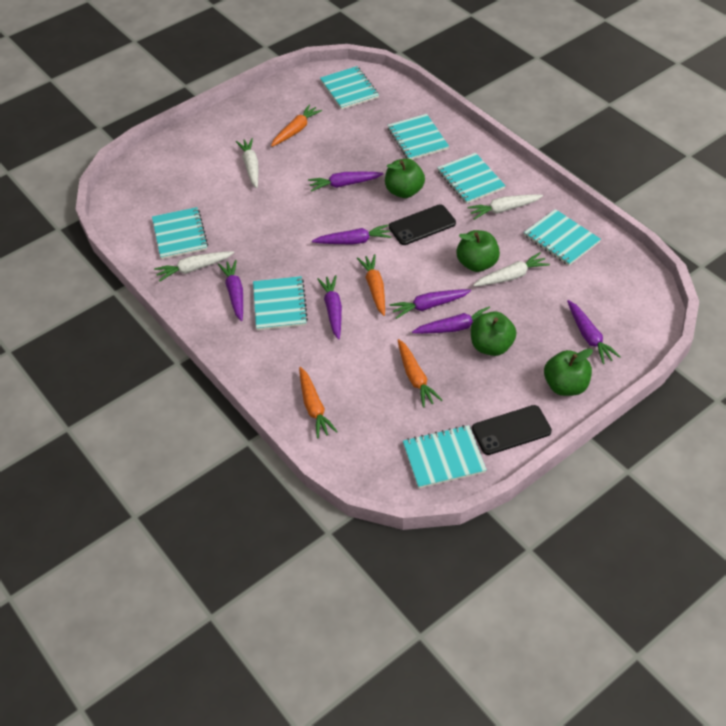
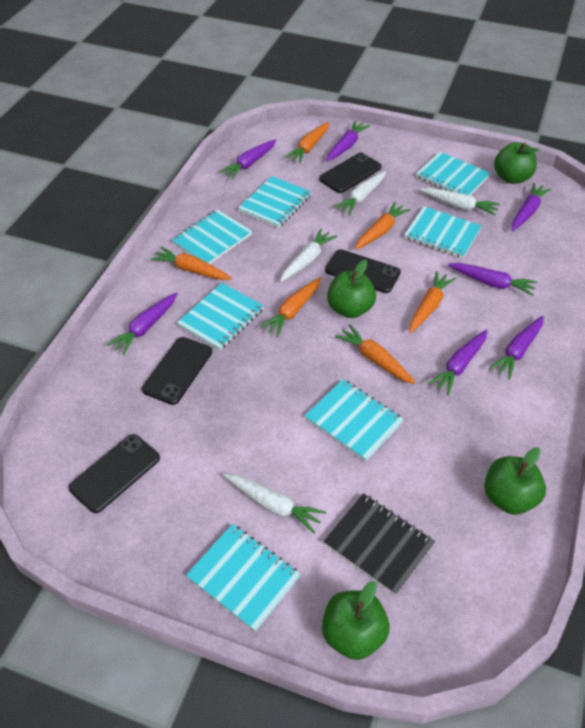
black notebook: 0 -> 1
black phone: 2 -> 4
orange carrot: 4 -> 6

